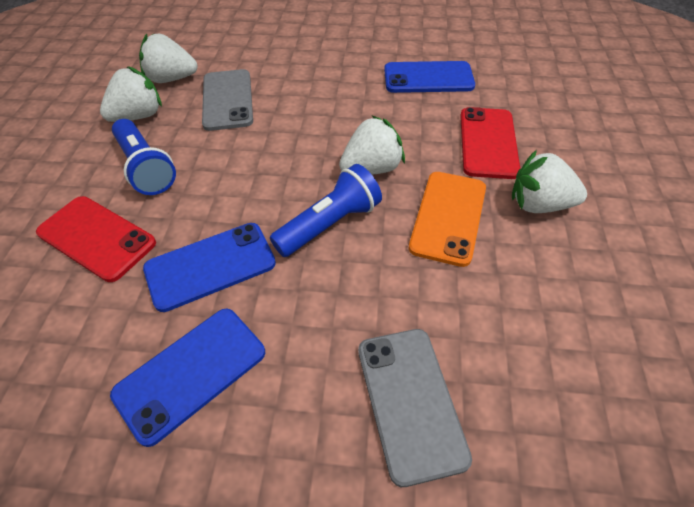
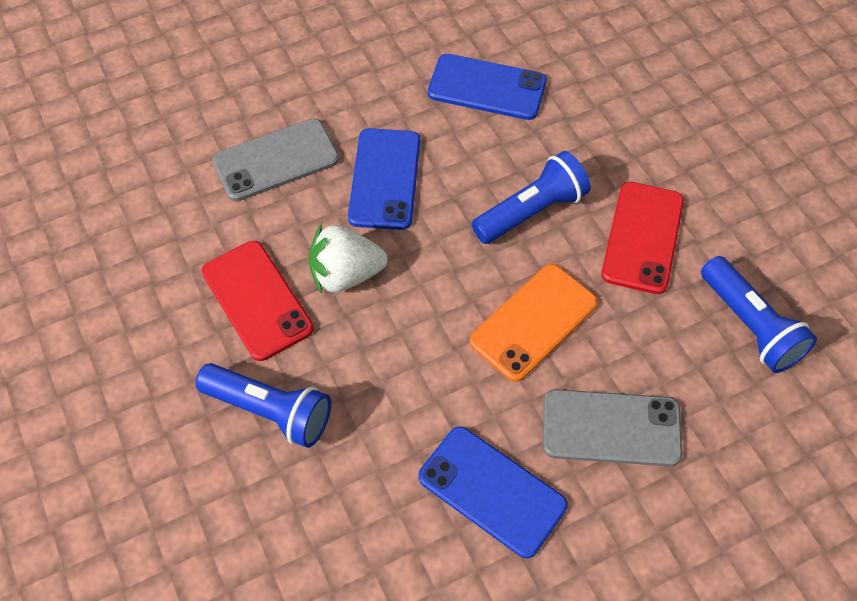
blue flashlight: 2 -> 3
white strawberry: 4 -> 1

